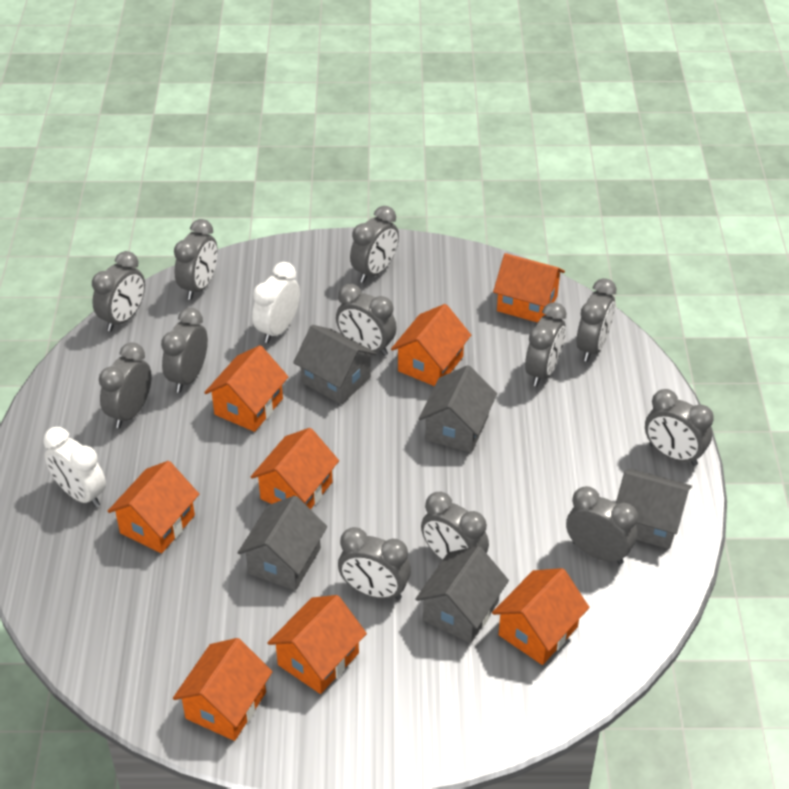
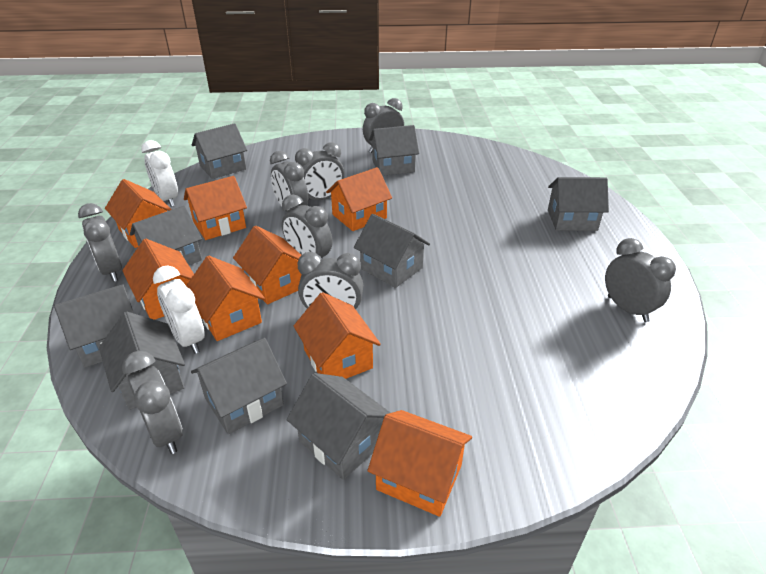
grey clock: 12 -> 8
grey house: 5 -> 9

